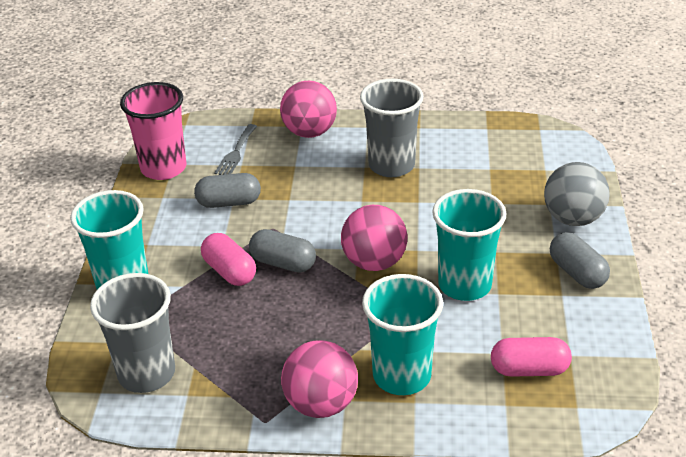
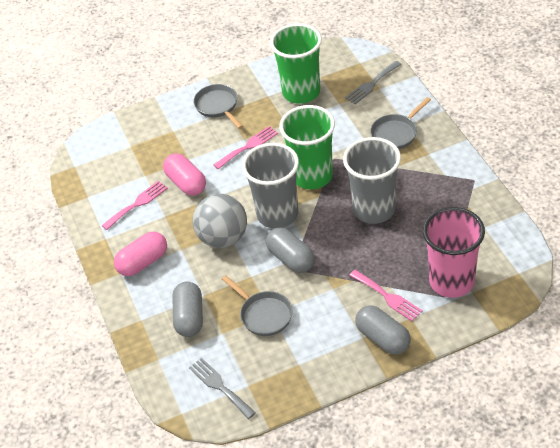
green cup: 0 -> 2
grey fork: 1 -> 2
grey pan: 0 -> 3
pink ball: 3 -> 0
pink fork: 0 -> 3
turquoise cup: 3 -> 0

